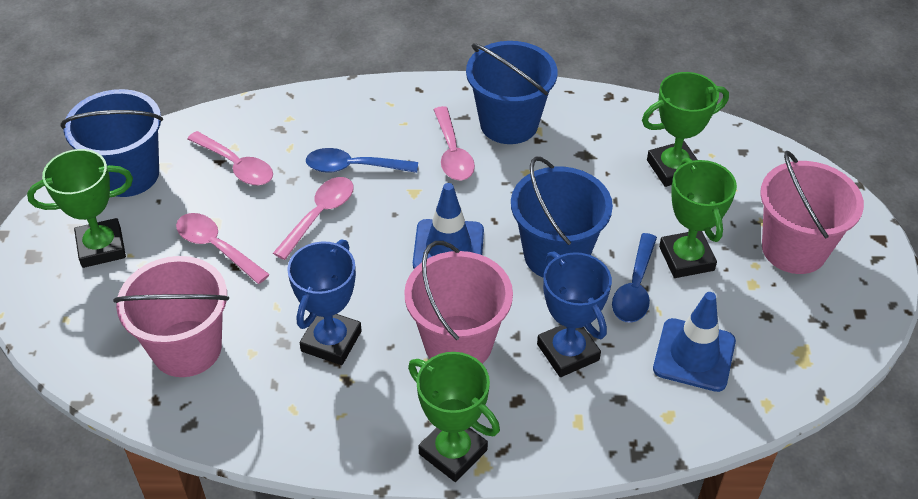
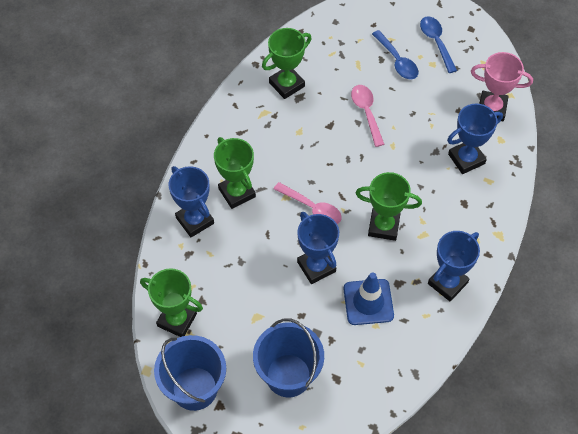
blue bucket: 3 -> 2
blue traffic cone: 2 -> 1
blue trophy: 2 -> 4
pink bucket: 3 -> 0
pink spoon: 4 -> 2
pink trophy: 0 -> 1

